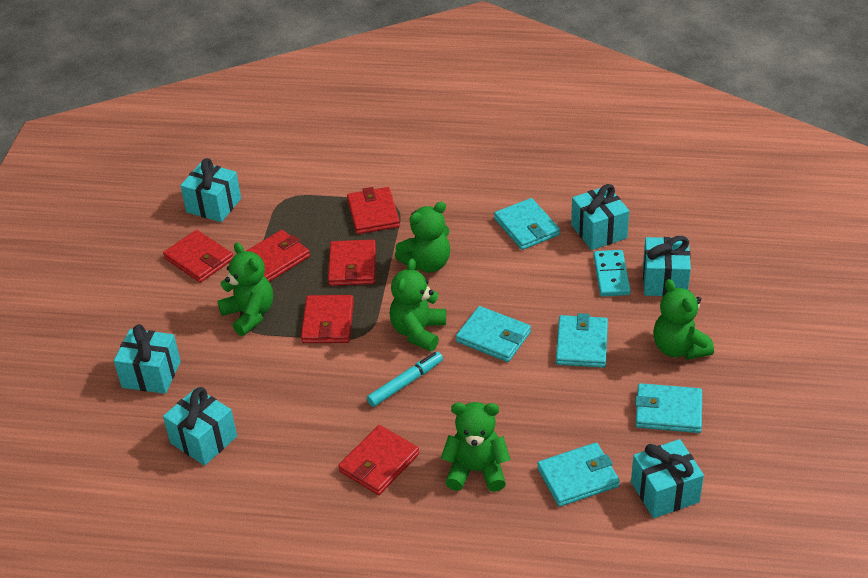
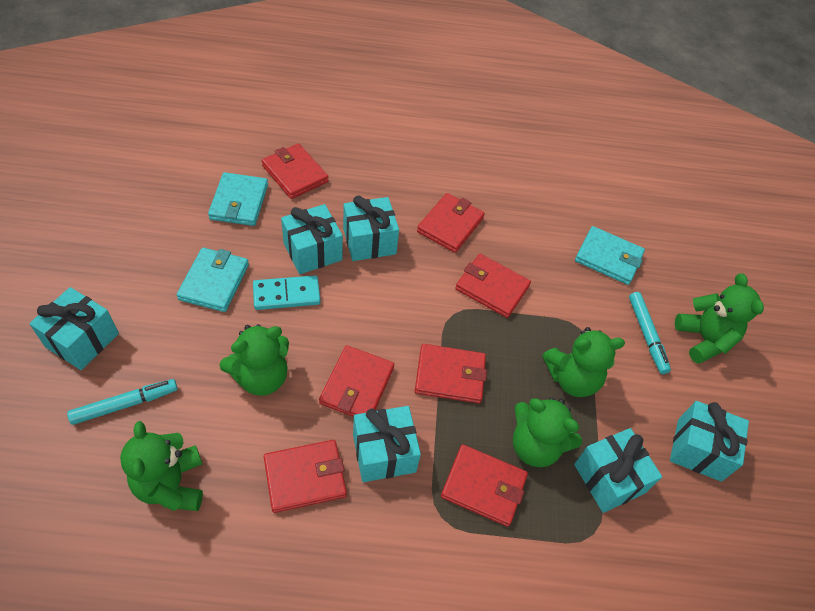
red wallet: 6 -> 7
turquoise marker: 1 -> 2
turquoise wallet: 5 -> 3

